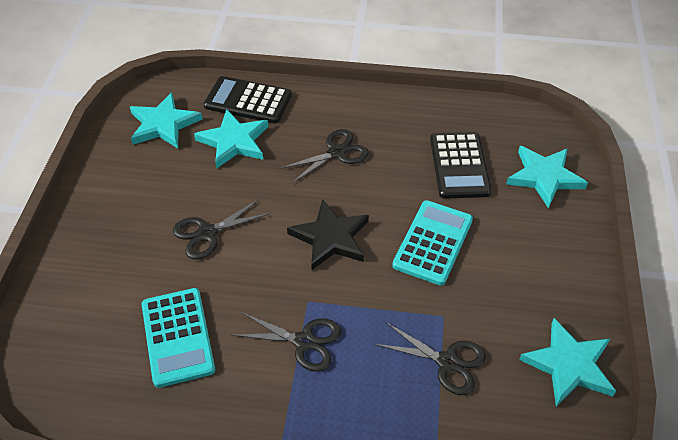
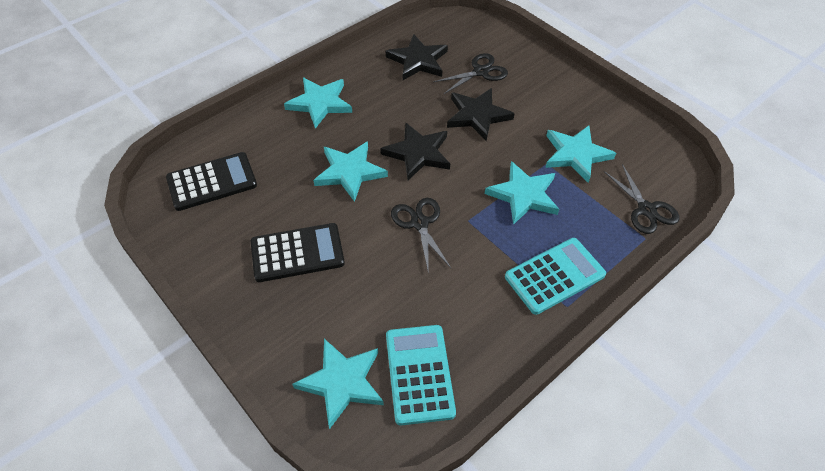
black scissors: 4 -> 3
black star: 1 -> 3
turquoise star: 4 -> 5

